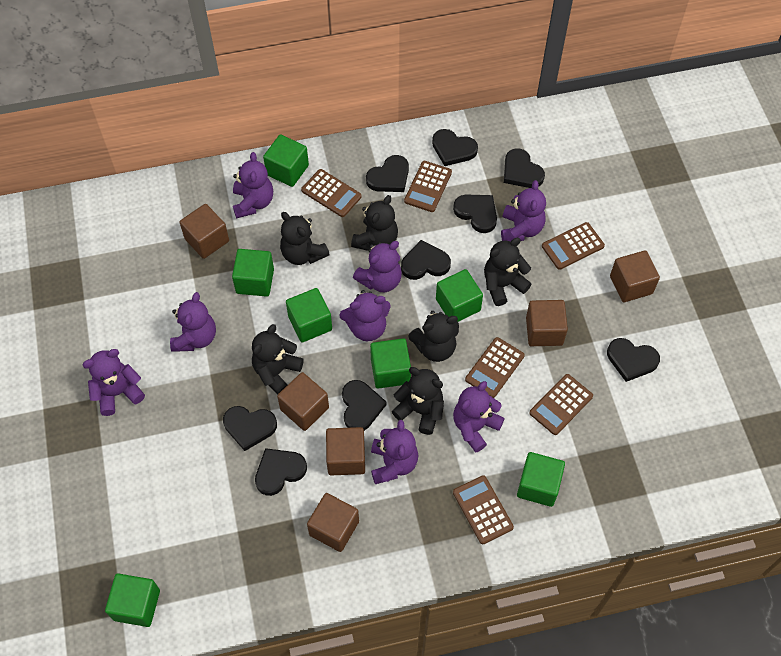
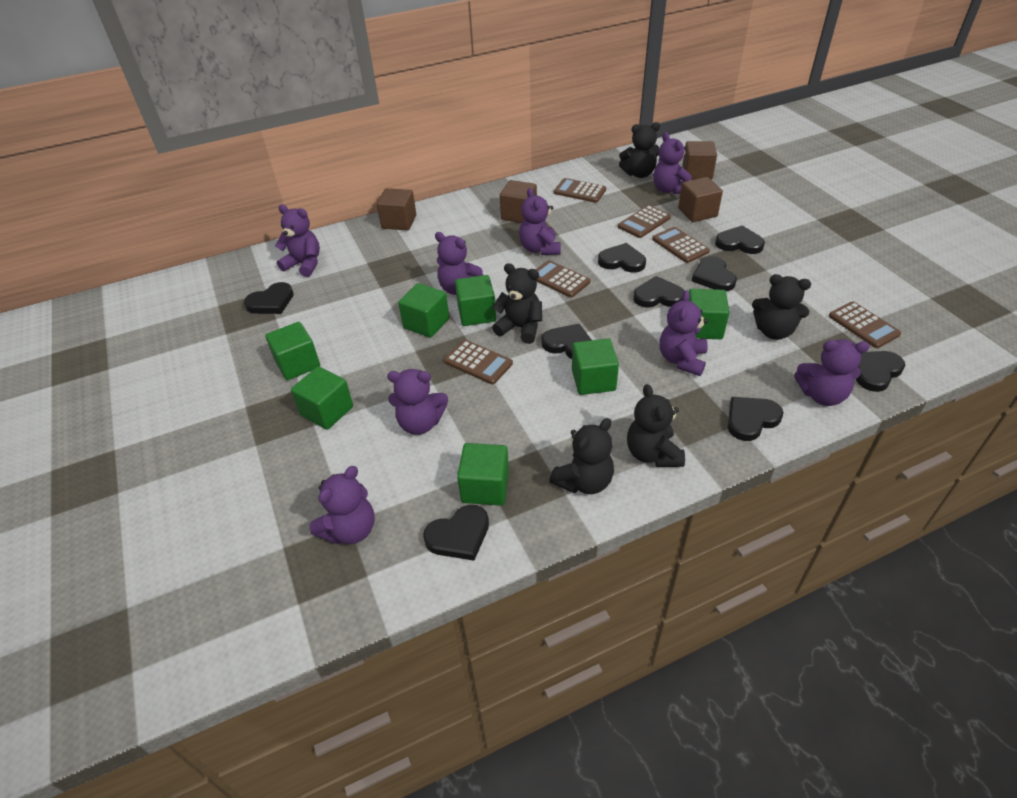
black teddy bear: 6 -> 5
brown cube: 6 -> 4

